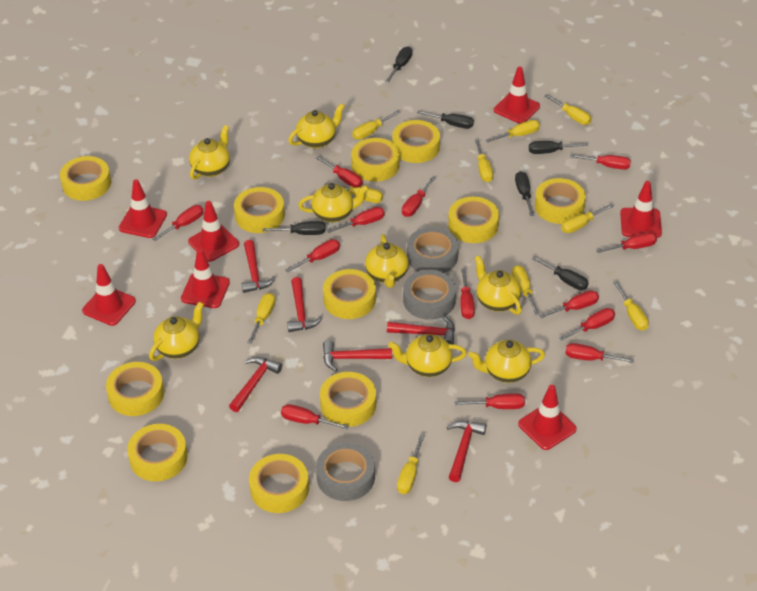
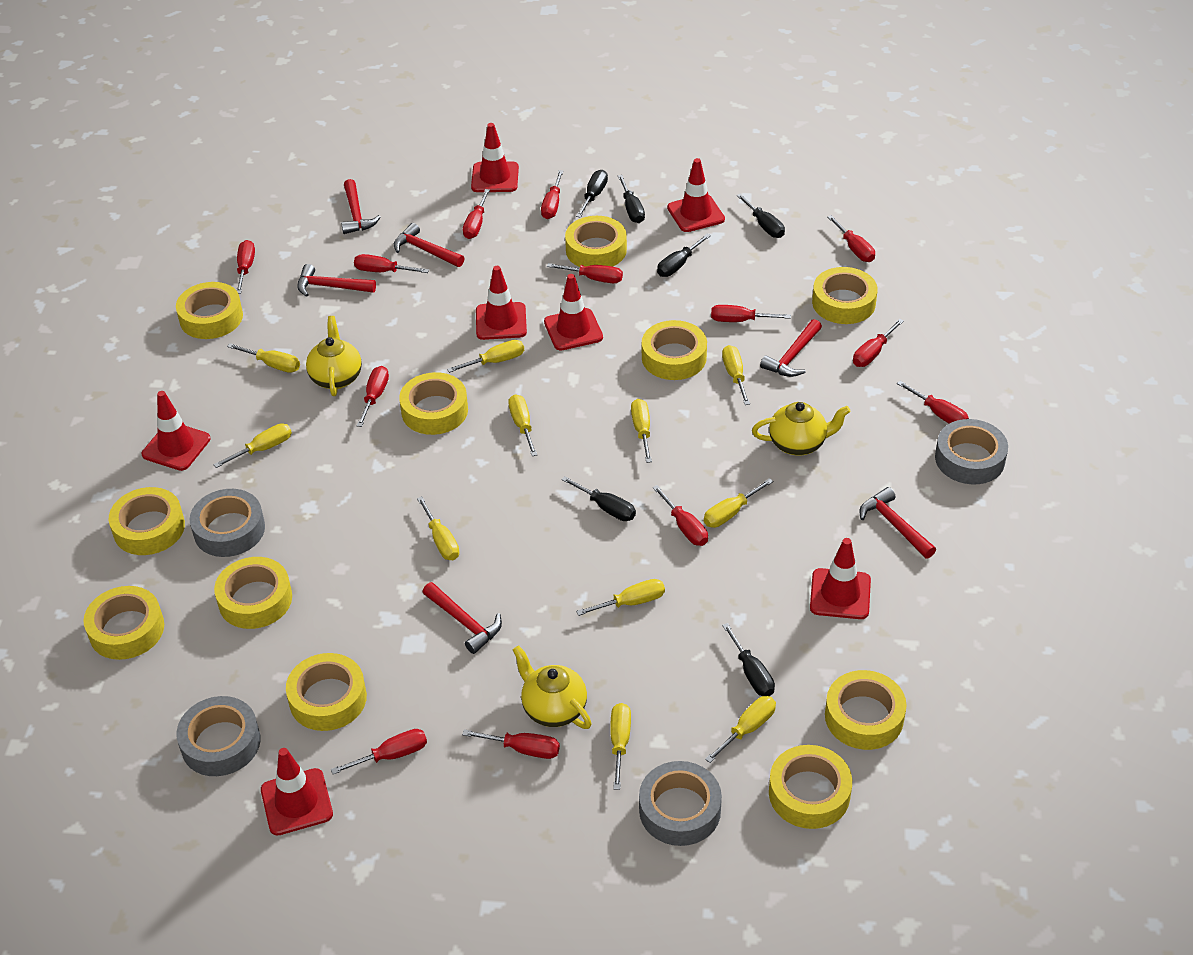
grey tape: 3 -> 4
yellow screwdriver: 10 -> 11
yellow teapot: 8 -> 3

